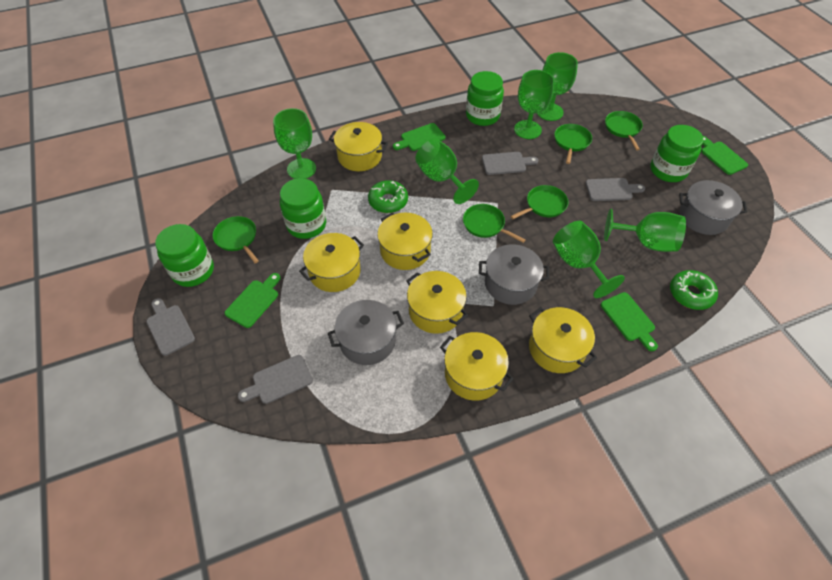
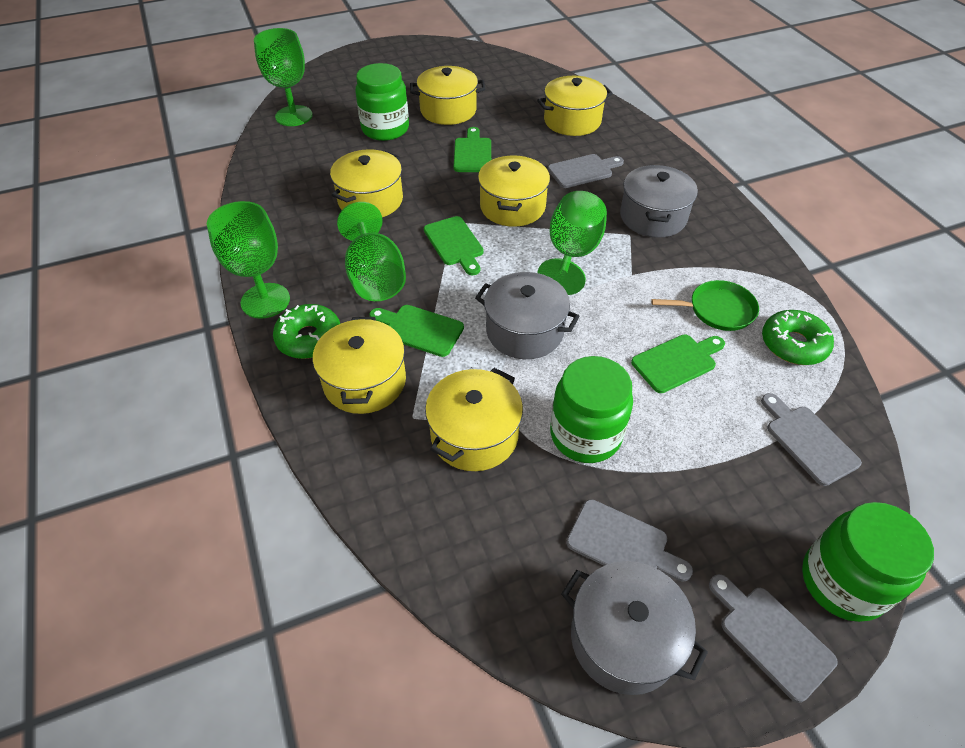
green goblet: 6 -> 4
green jar: 4 -> 3
green pan: 5 -> 1

